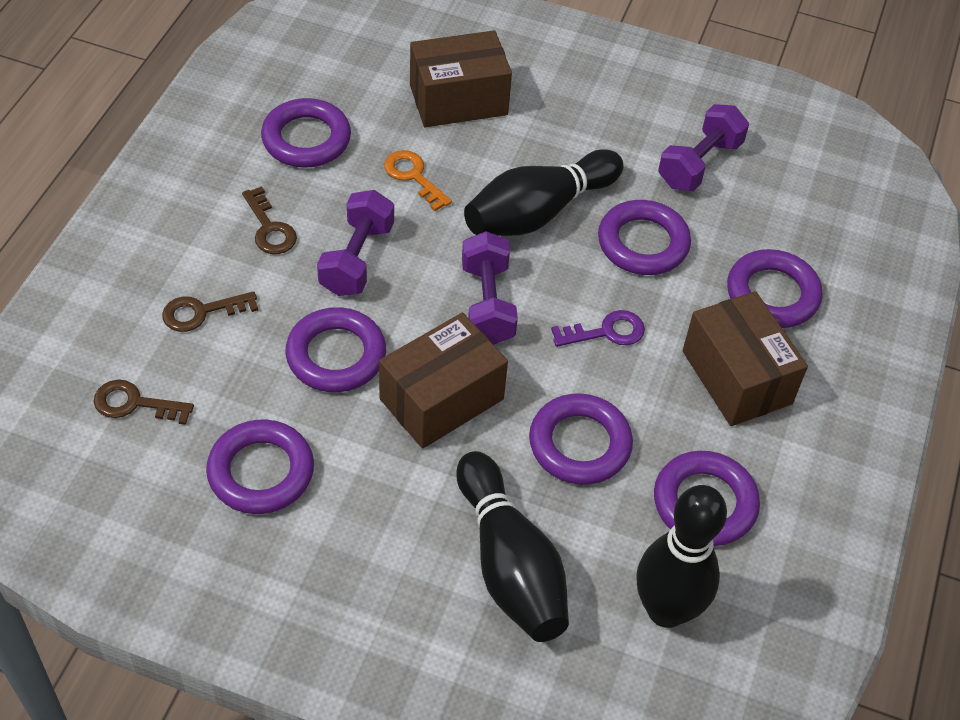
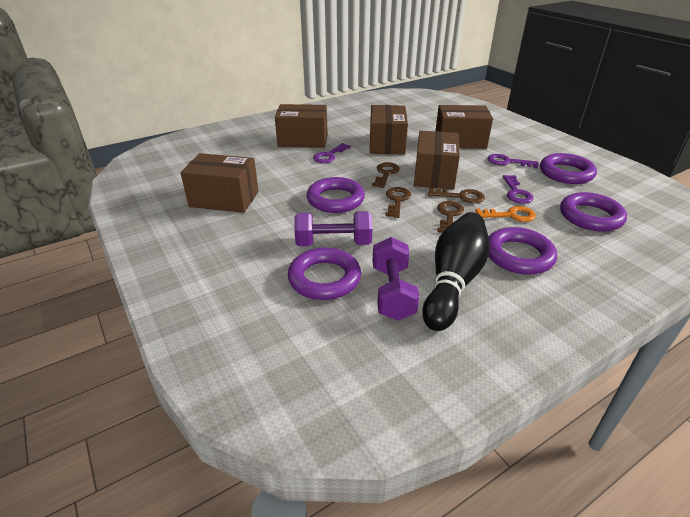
black bowling pin: 3 -> 1
brown box: 3 -> 5
brown key: 3 -> 4
purple dumbbell: 3 -> 2
purple key: 1 -> 3
purple ring: 7 -> 5

